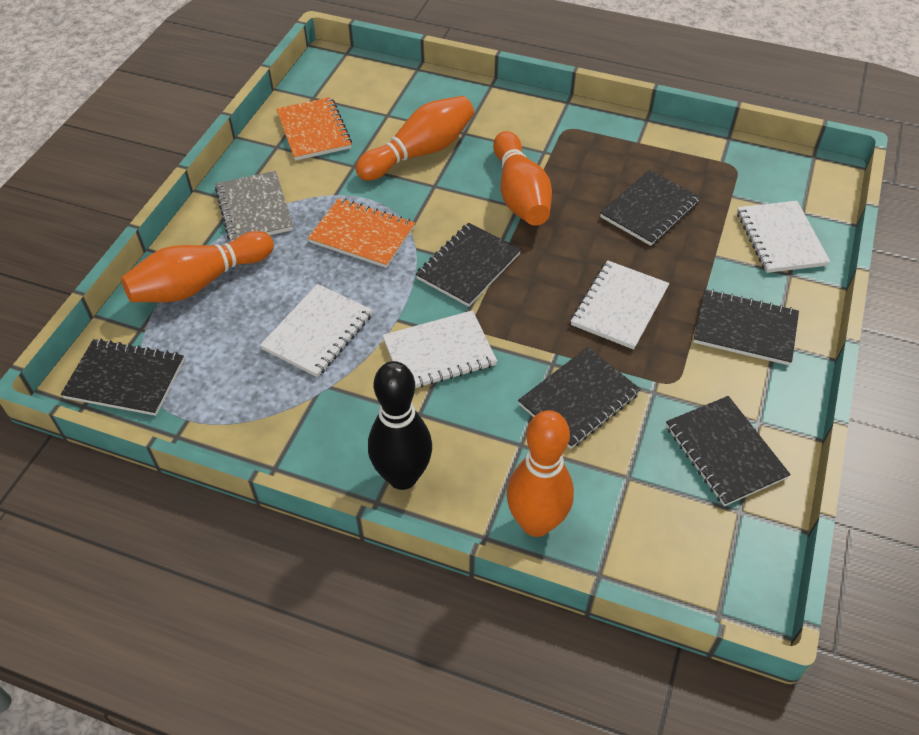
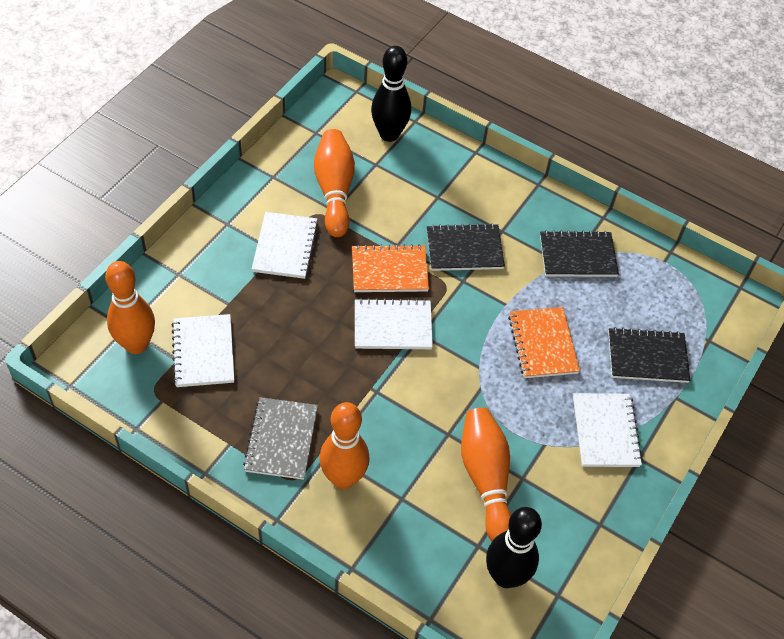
black bowling pin: 1 -> 2
black notebook: 6 -> 3

